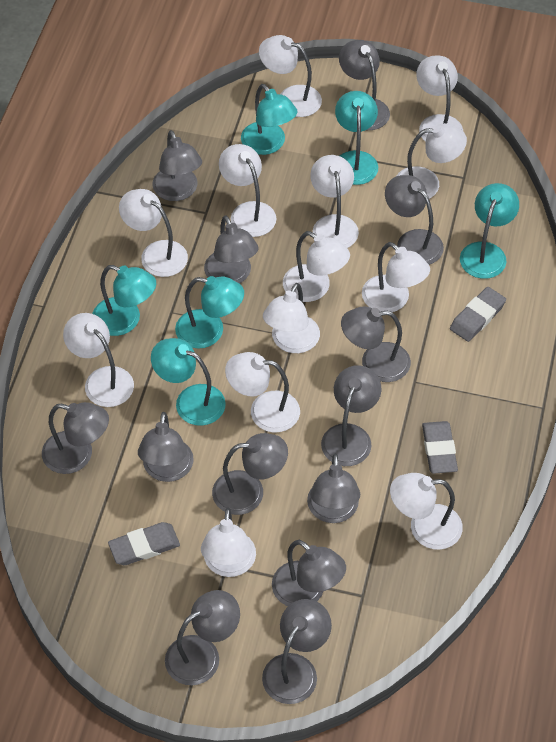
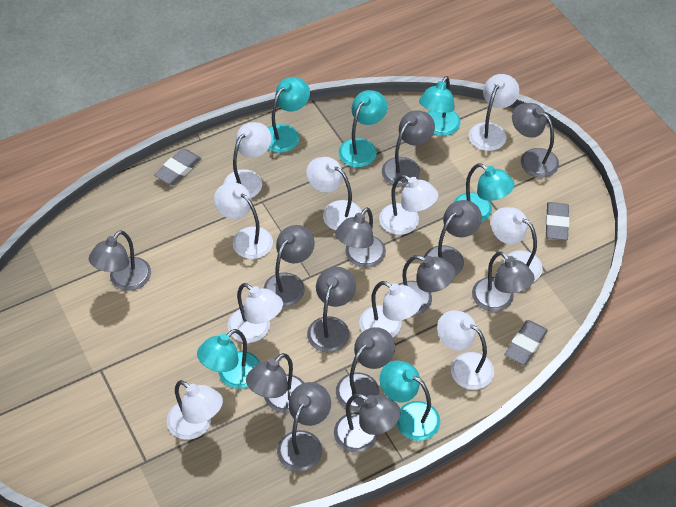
white lamp: 13 -> 10

